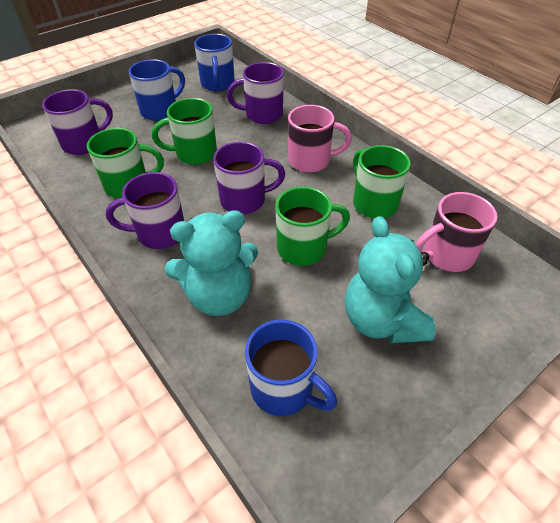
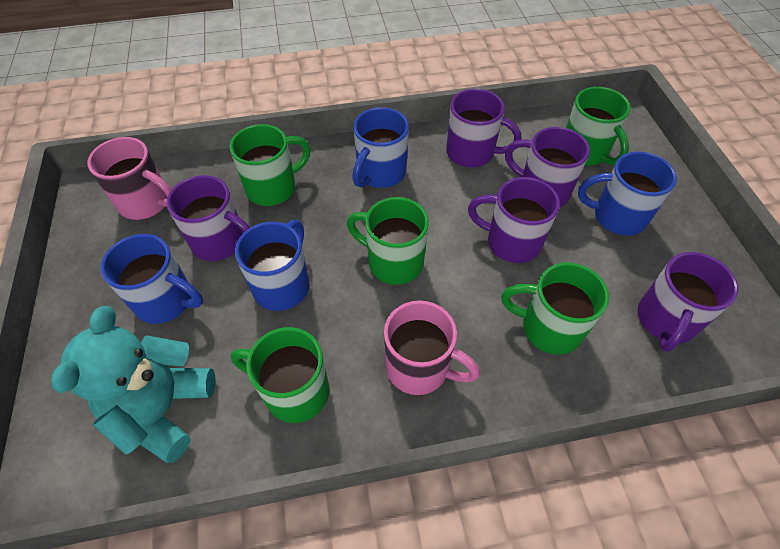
blue mug: 3 -> 4
green mug: 4 -> 5
purple mug: 4 -> 5
turquoise teddy bear: 2 -> 1

